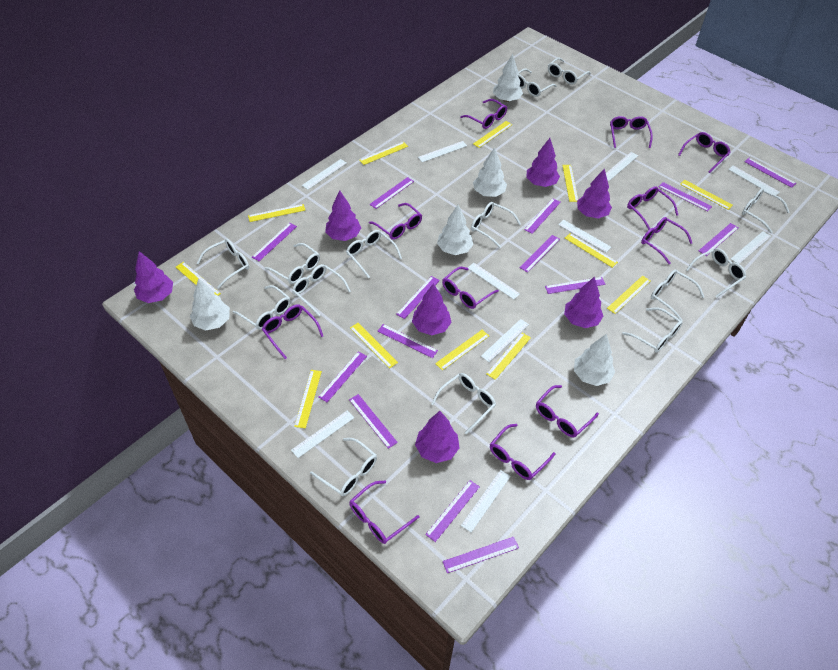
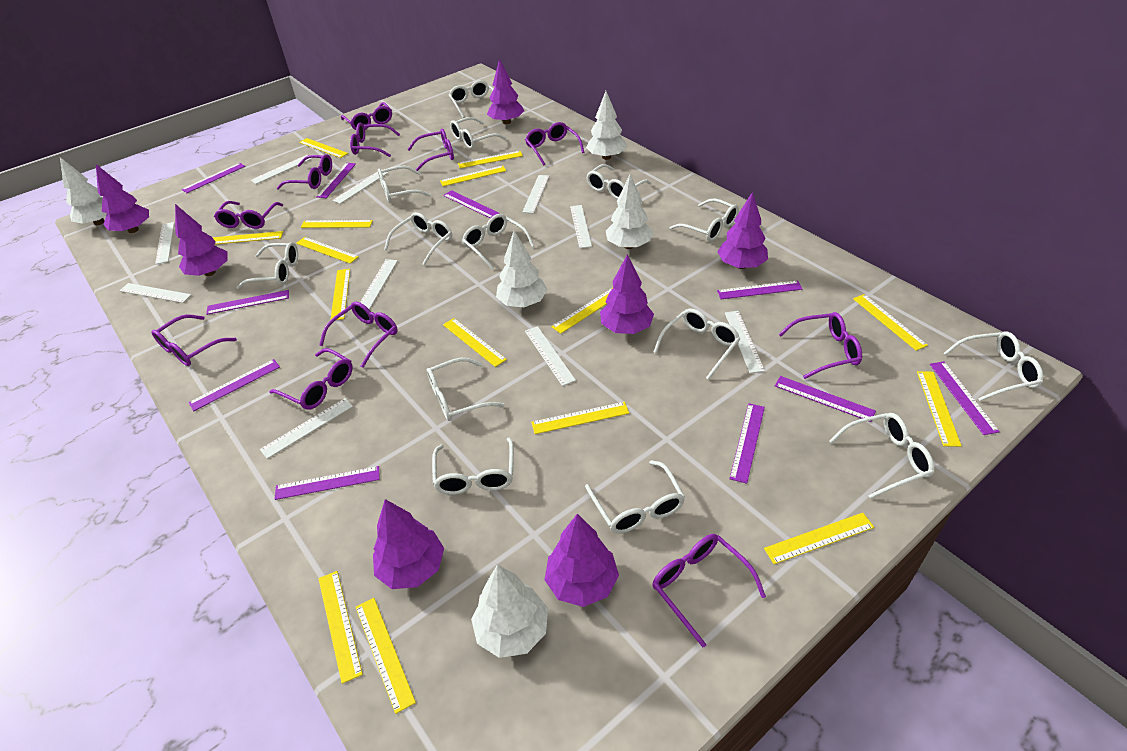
purple ruler: 14 -> 10
yellow ruler: 12 -> 15

